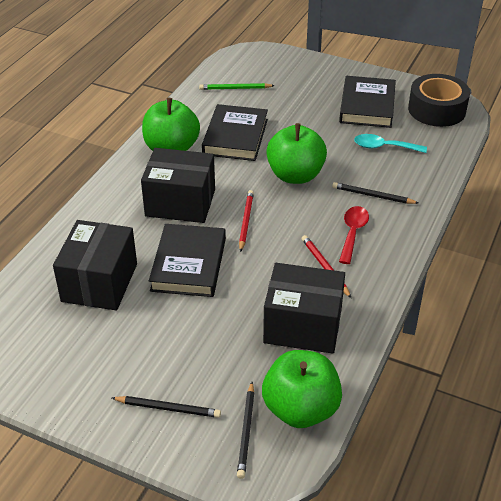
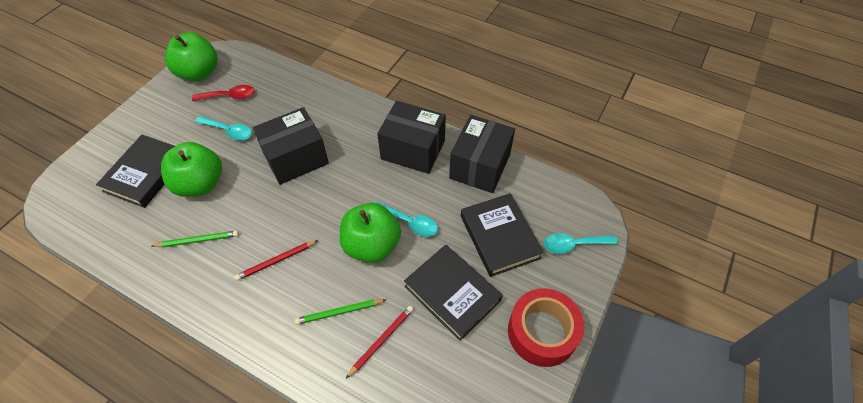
black pencil: 3 -> 0
black tape: 1 -> 0
green pencil: 1 -> 2
red tape: 0 -> 1
turquoise spoon: 1 -> 3

